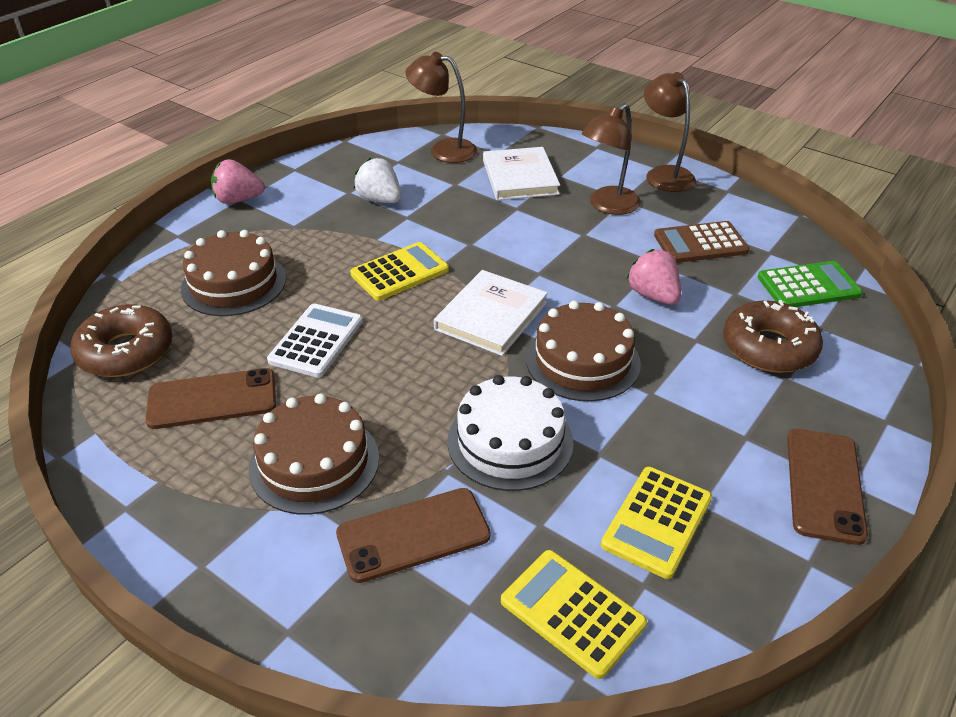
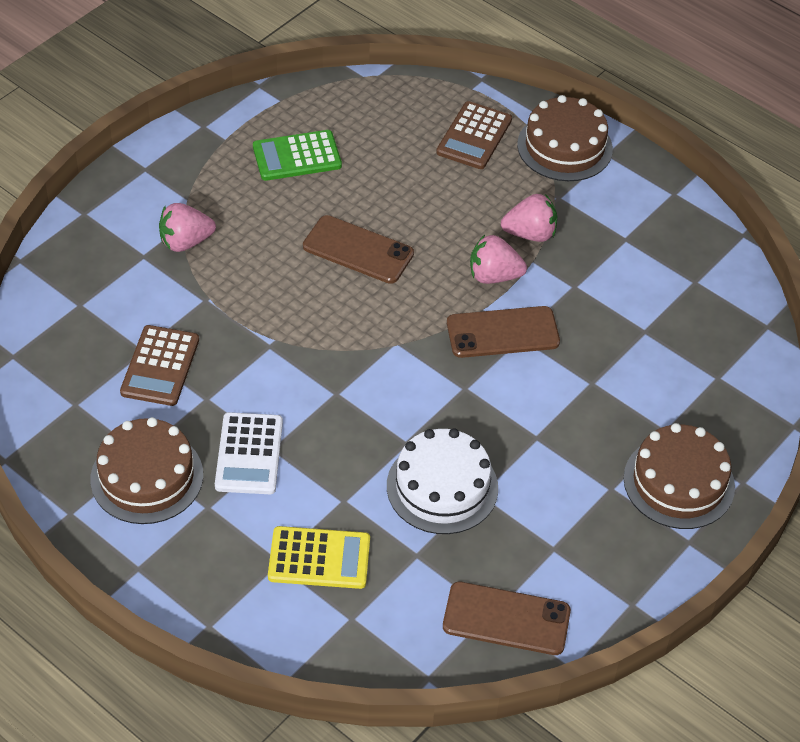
brown calculator: 1 -> 2
brown donut: 2 -> 0
brown lamp: 3 -> 0
pink strawberry: 2 -> 3
white book: 2 -> 0
white strawberry: 1 -> 0
yellow calculator: 3 -> 1

